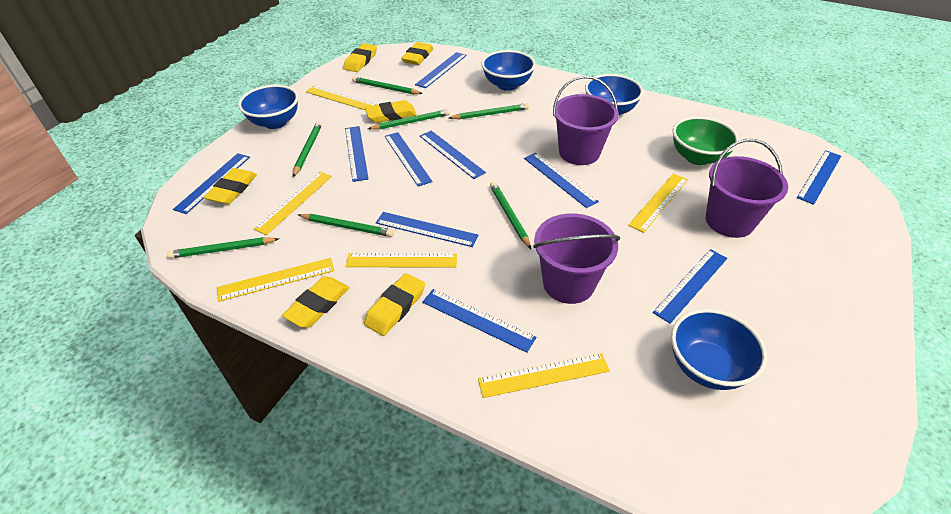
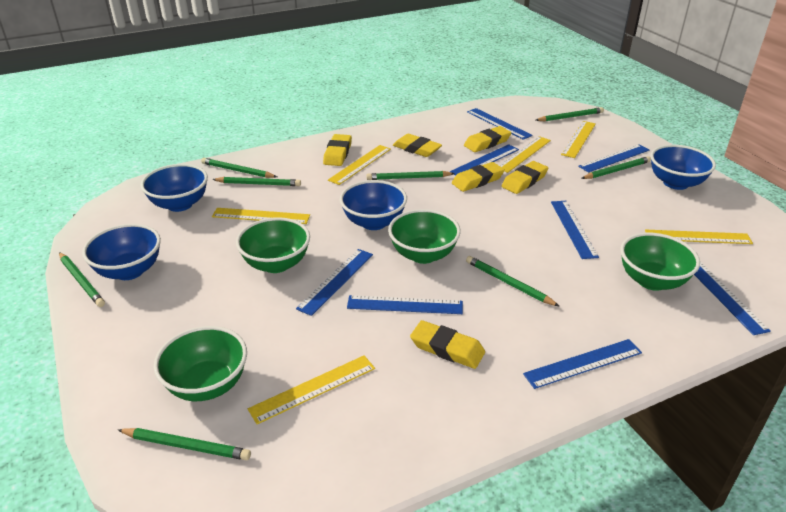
blue ruler: 10 -> 8
green bowl: 1 -> 4
green pencil: 7 -> 8
purple bucket: 3 -> 0

